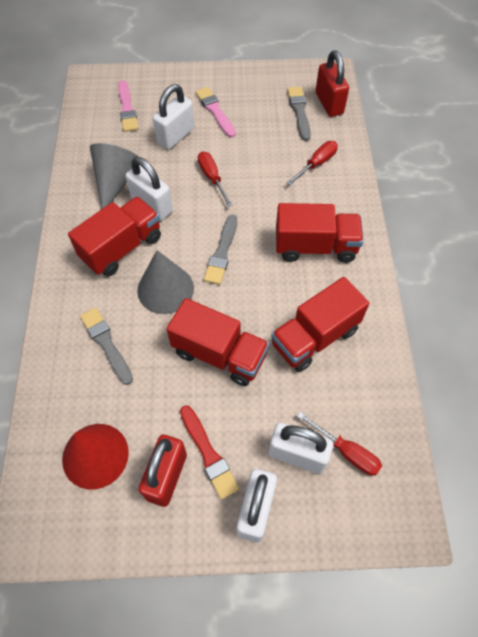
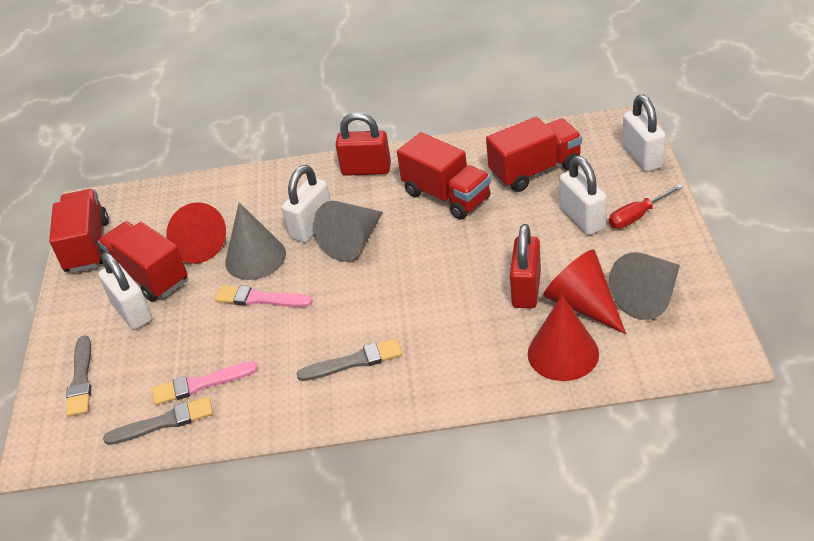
grey cone: 2 -> 3
red brush: 1 -> 0
red cone: 1 -> 3
red screwdriver: 3 -> 1

